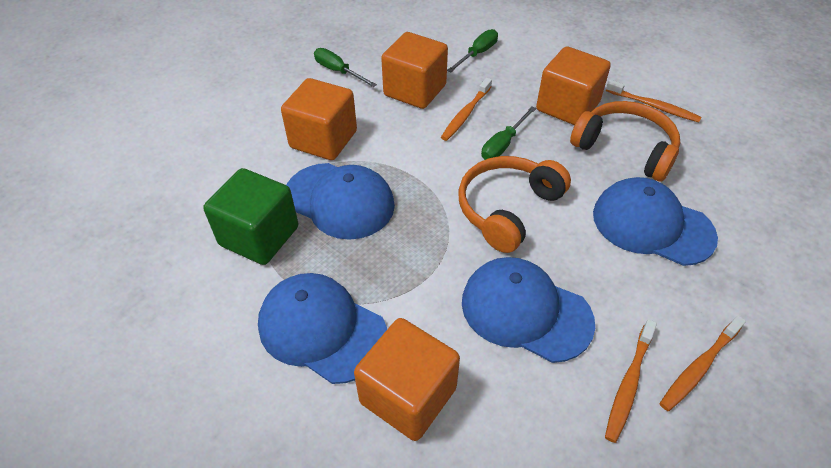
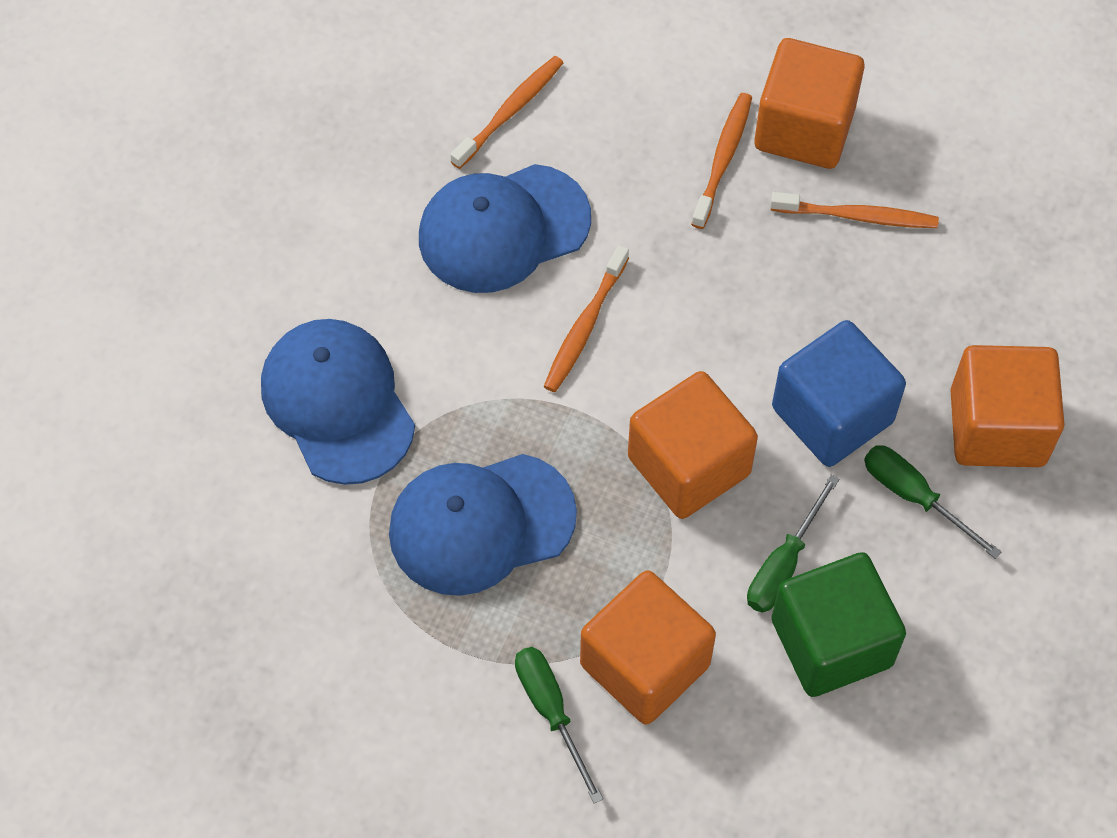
blue cap: 4 -> 3
blue cube: 0 -> 1
orange headphones: 2 -> 0

